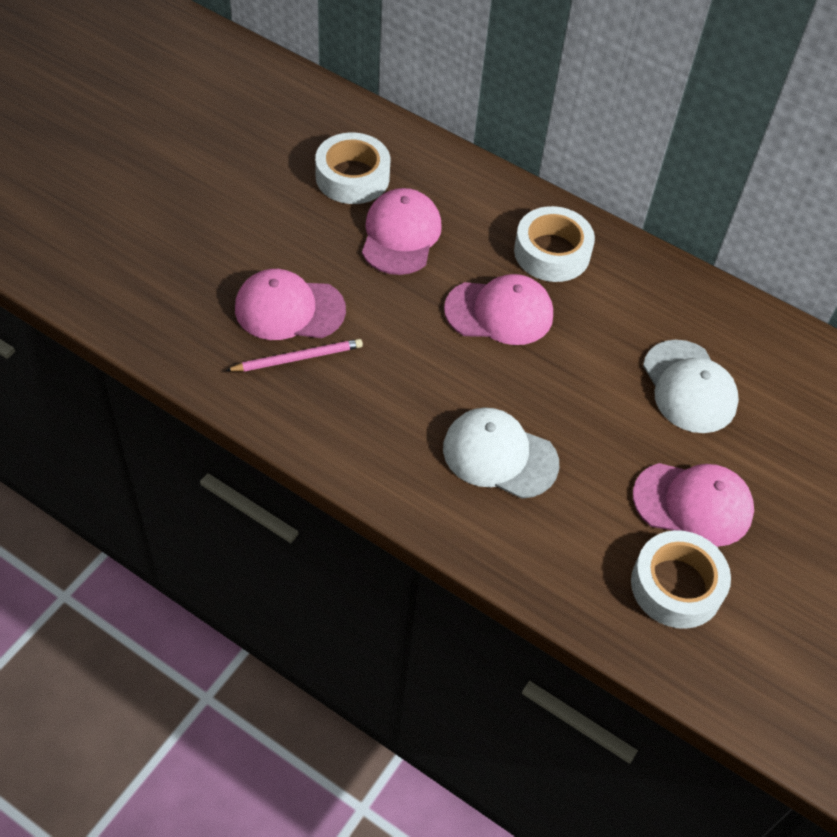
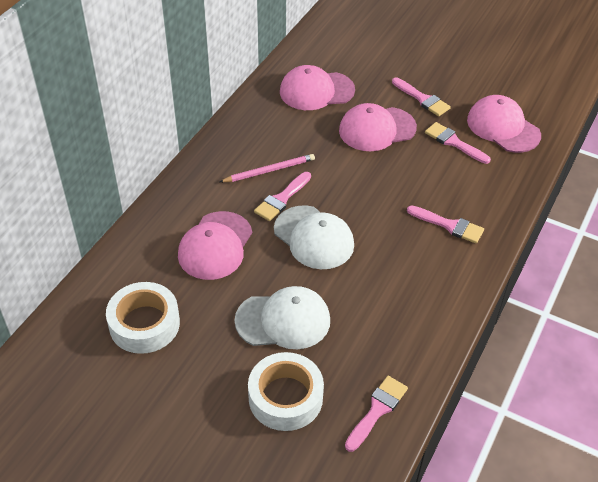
pink brush: 0 -> 5
white tape: 3 -> 2

